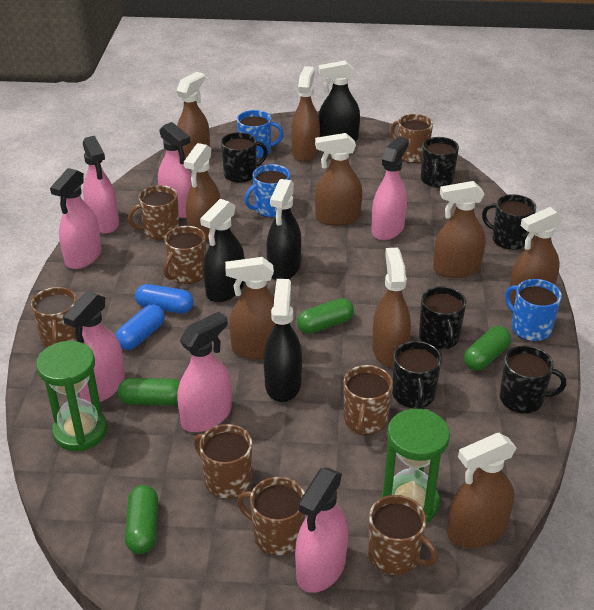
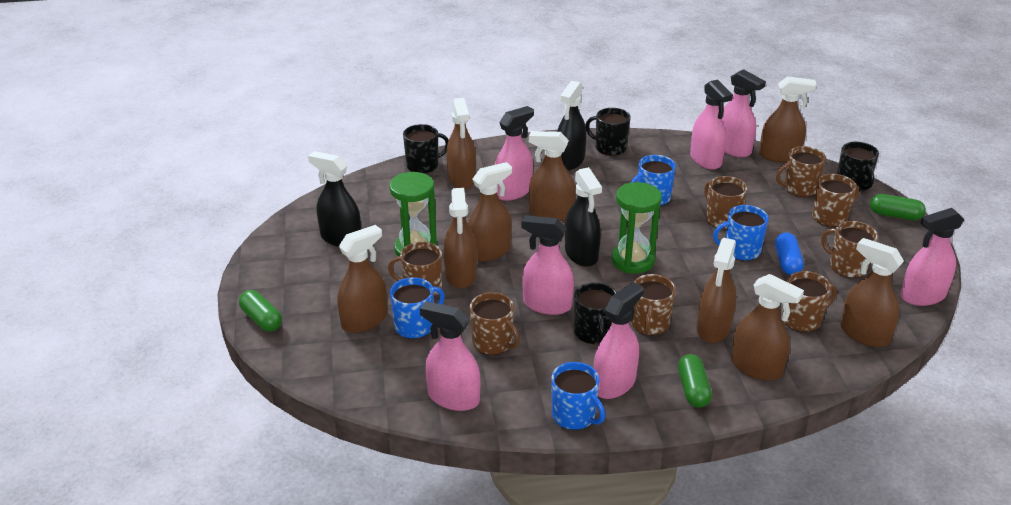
black mug: 6 -> 4
black spray bottle: 4 -> 3
blue capsule: 2 -> 1
blue mug: 3 -> 4
green capsule: 4 -> 3

